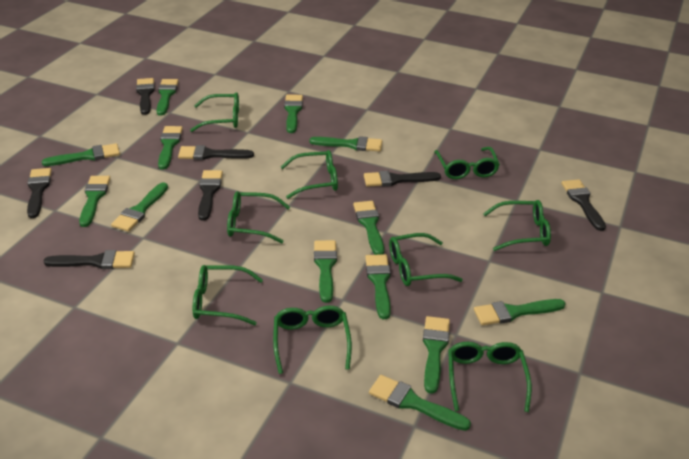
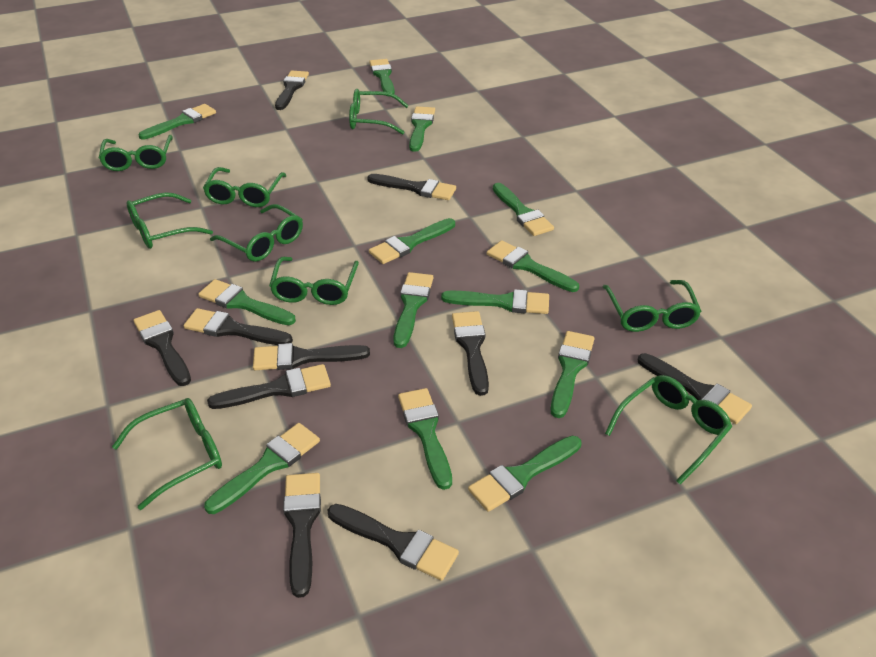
black brush: 7 -> 10

